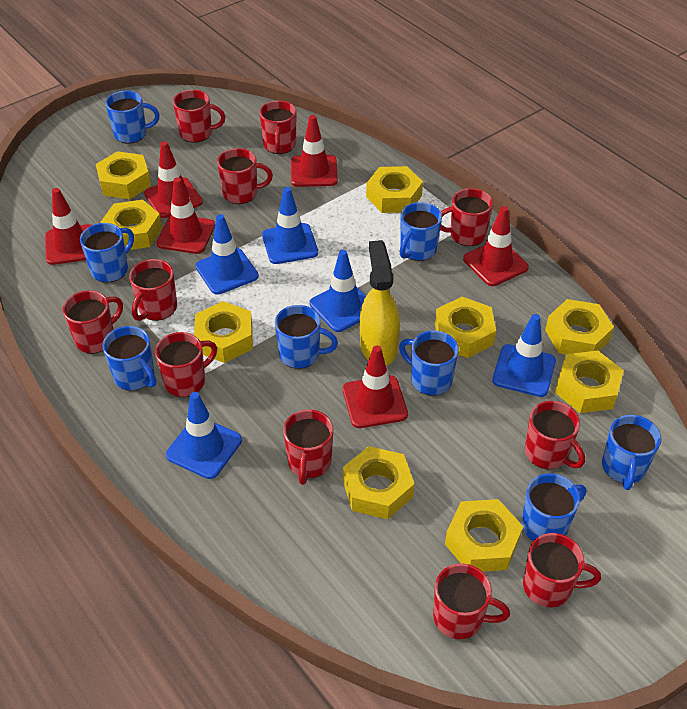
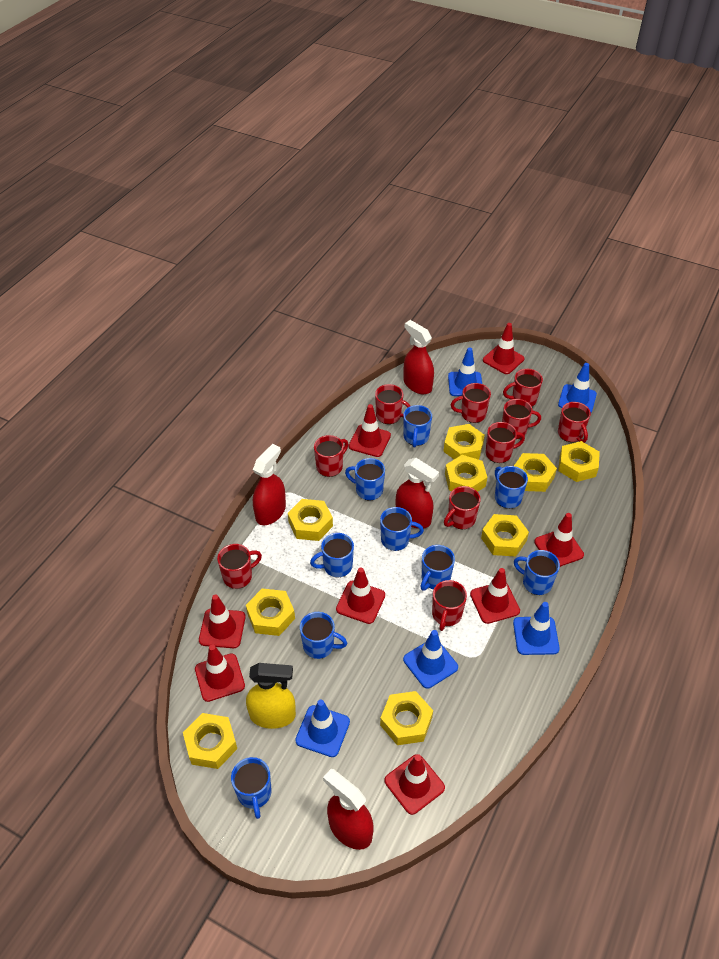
blue mug: 8 -> 9
red mug: 11 -> 10
red spray bottle: 0 -> 4
red traffic cone: 6 -> 8

